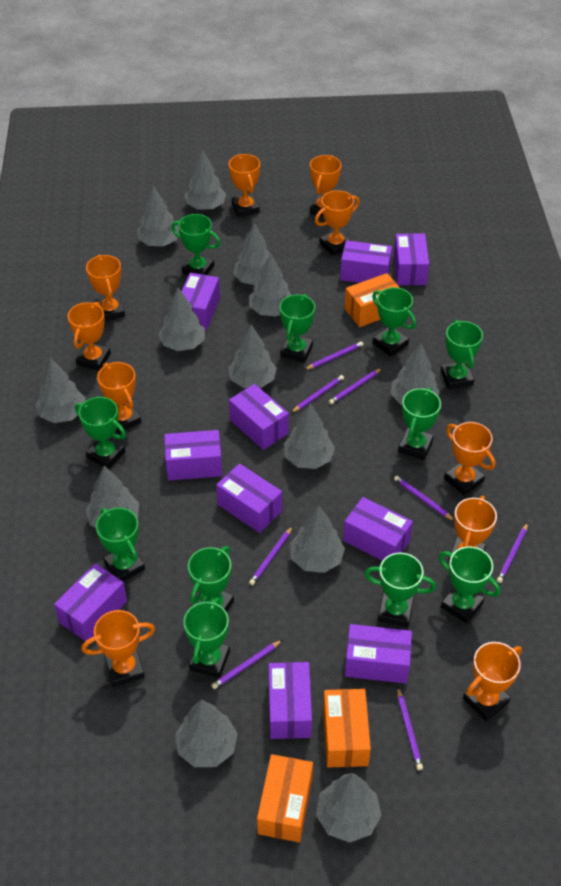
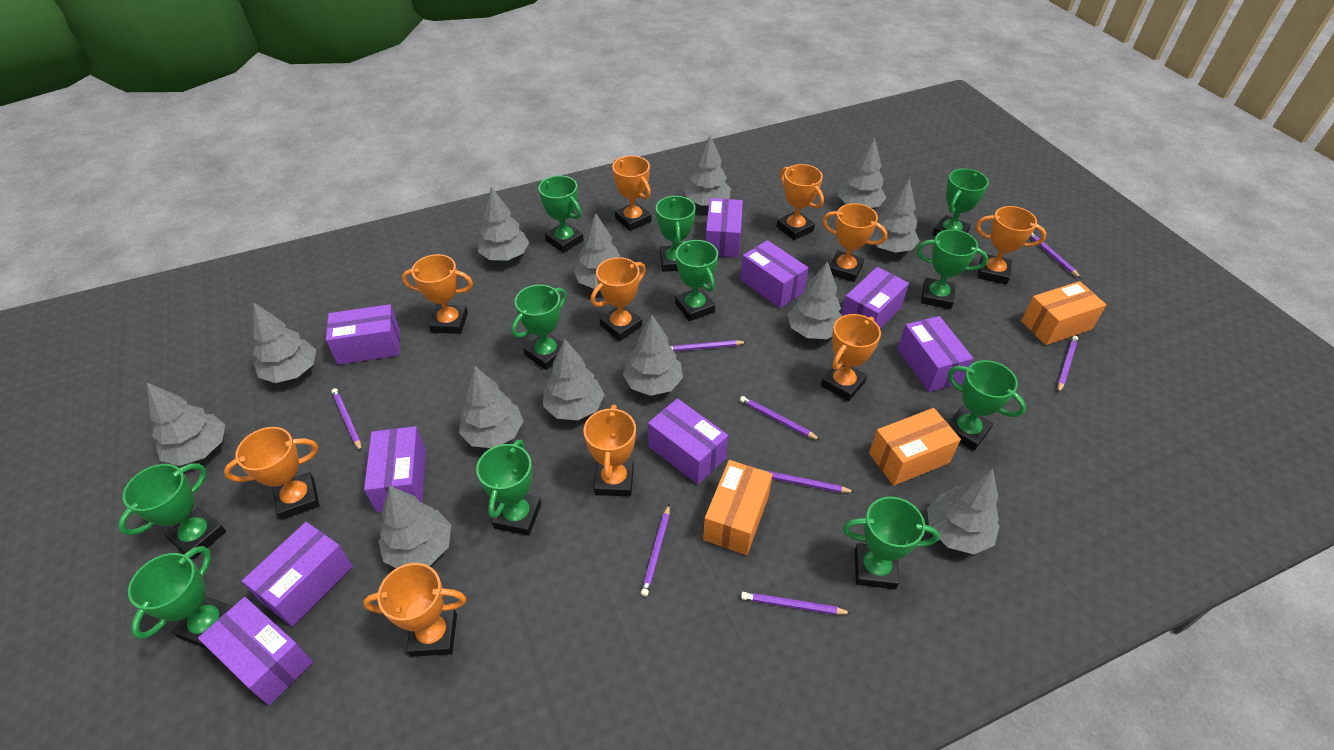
purple box: 10 -> 9

